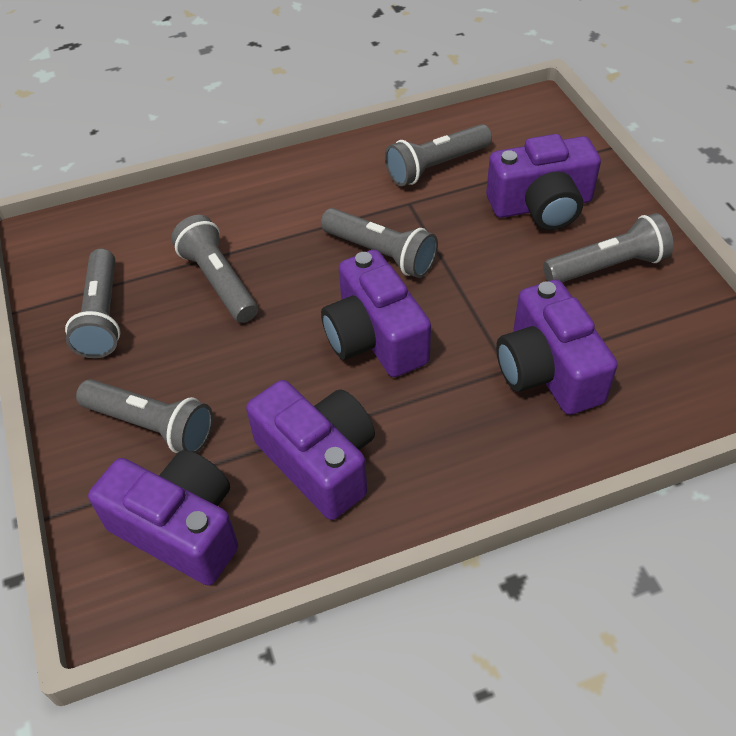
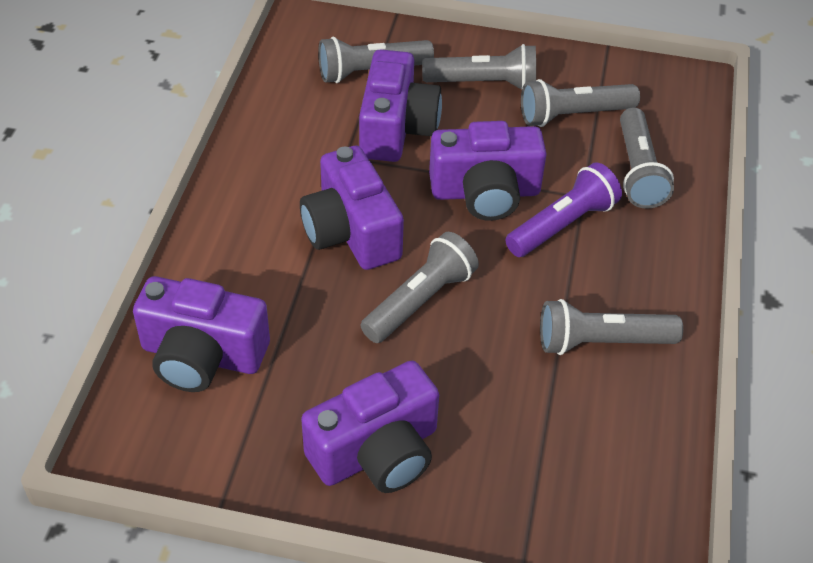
purple flashlight: 0 -> 1

